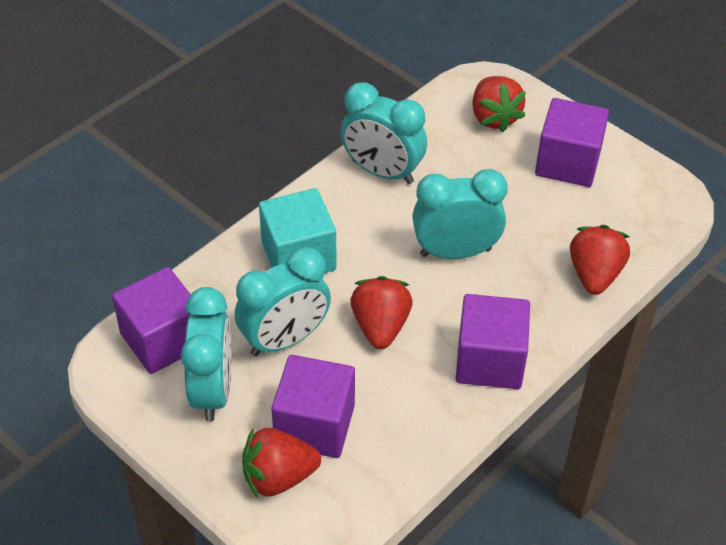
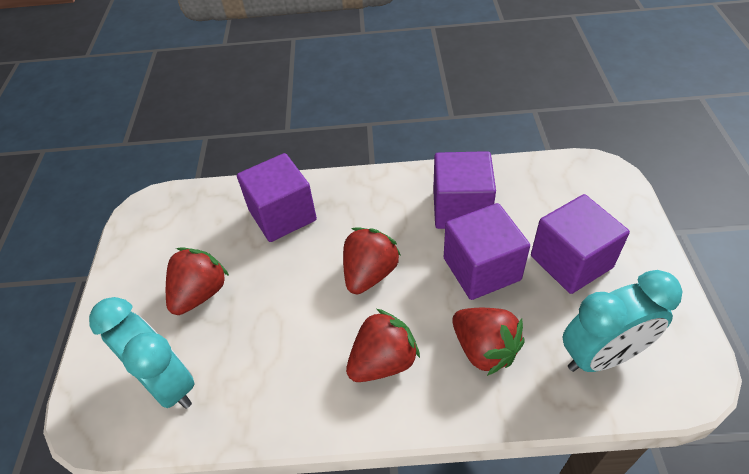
turquoise clock: 4 -> 2
turquoise cube: 1 -> 0

